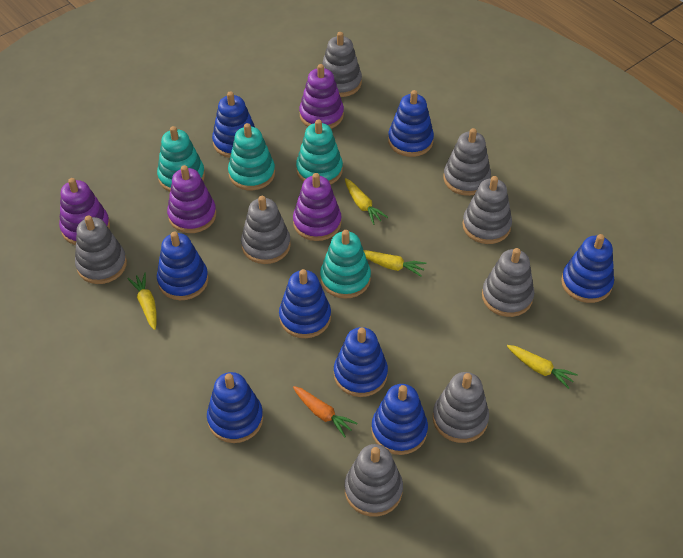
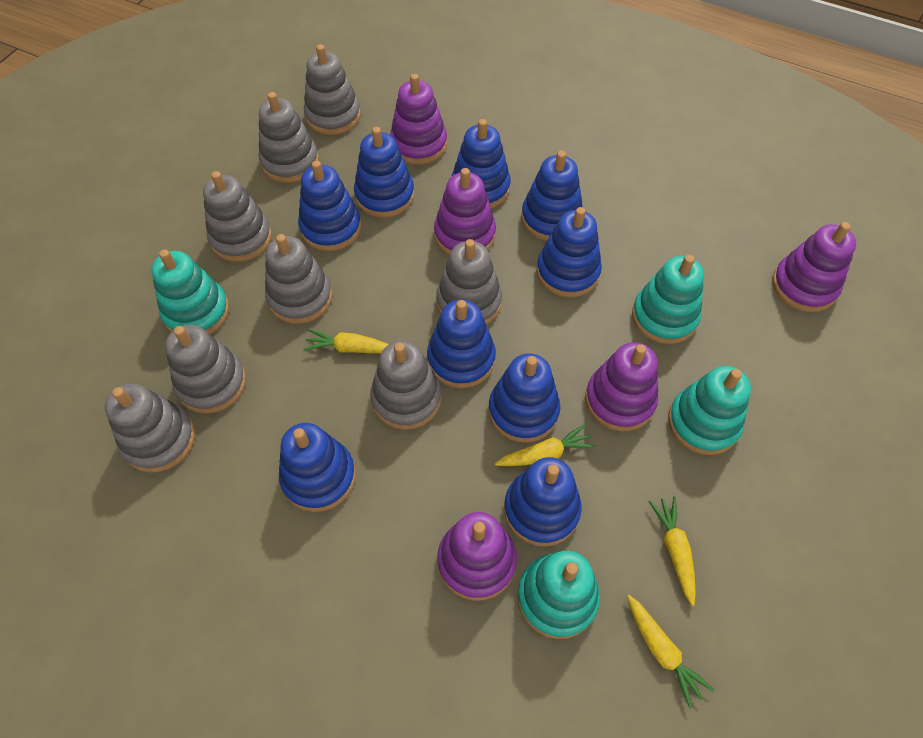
blue stacking toy: 8 -> 9
orange carrot: 1 -> 0
purple stacking toy: 4 -> 5

